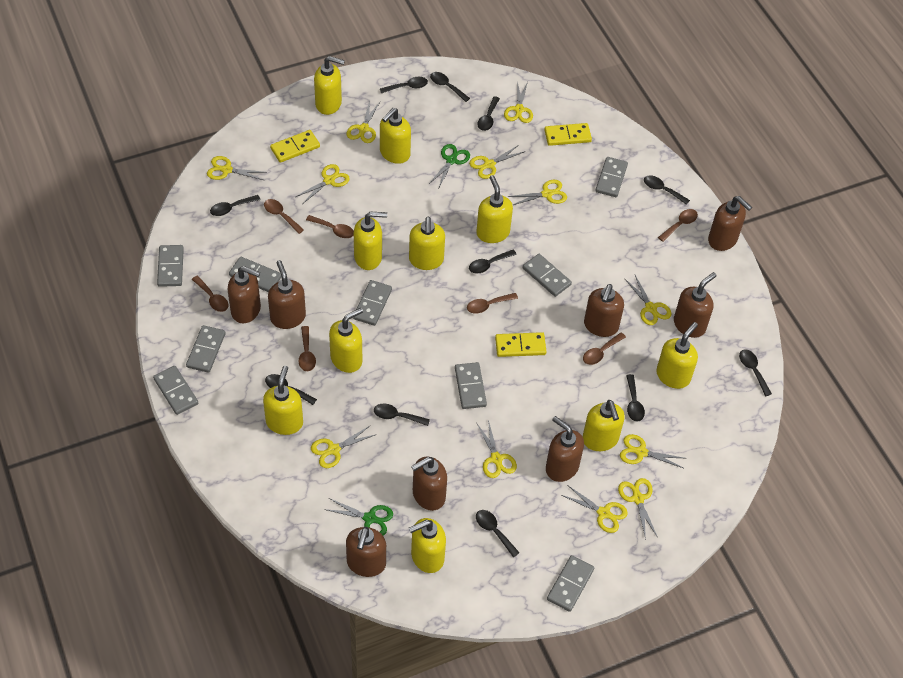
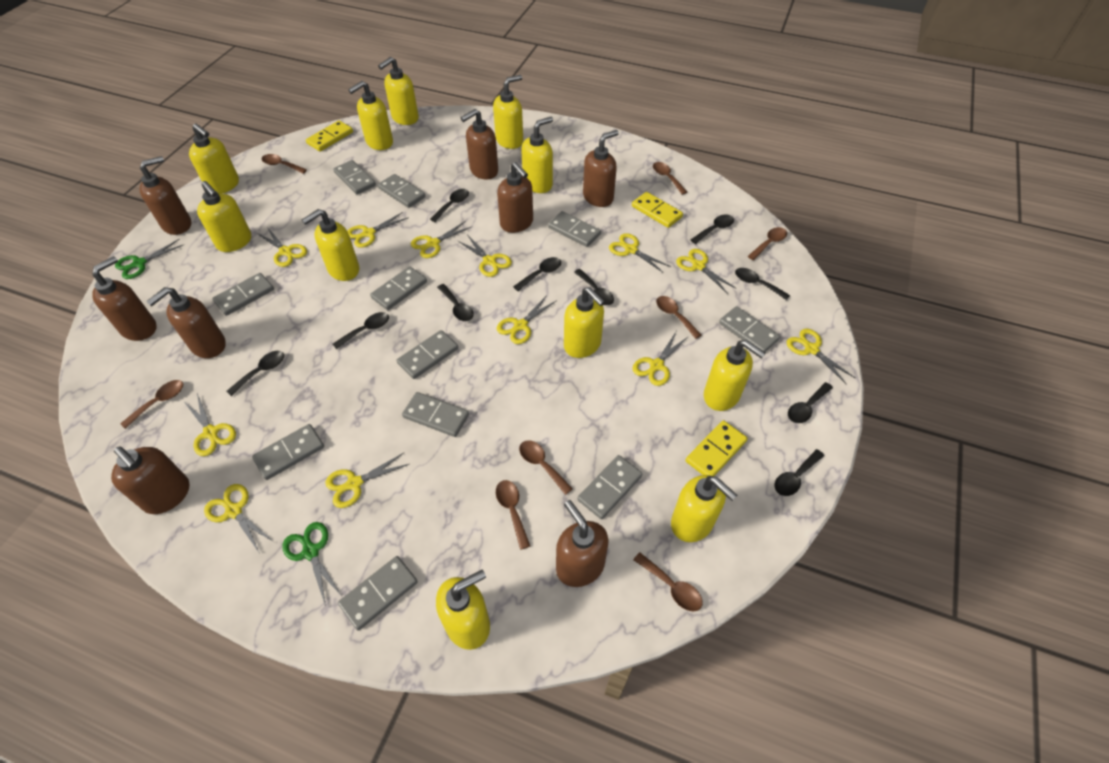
black spoon: 11 -> 10
brown spoon: 7 -> 8
grey domino: 9 -> 11
yellow soap dispenser: 10 -> 11

